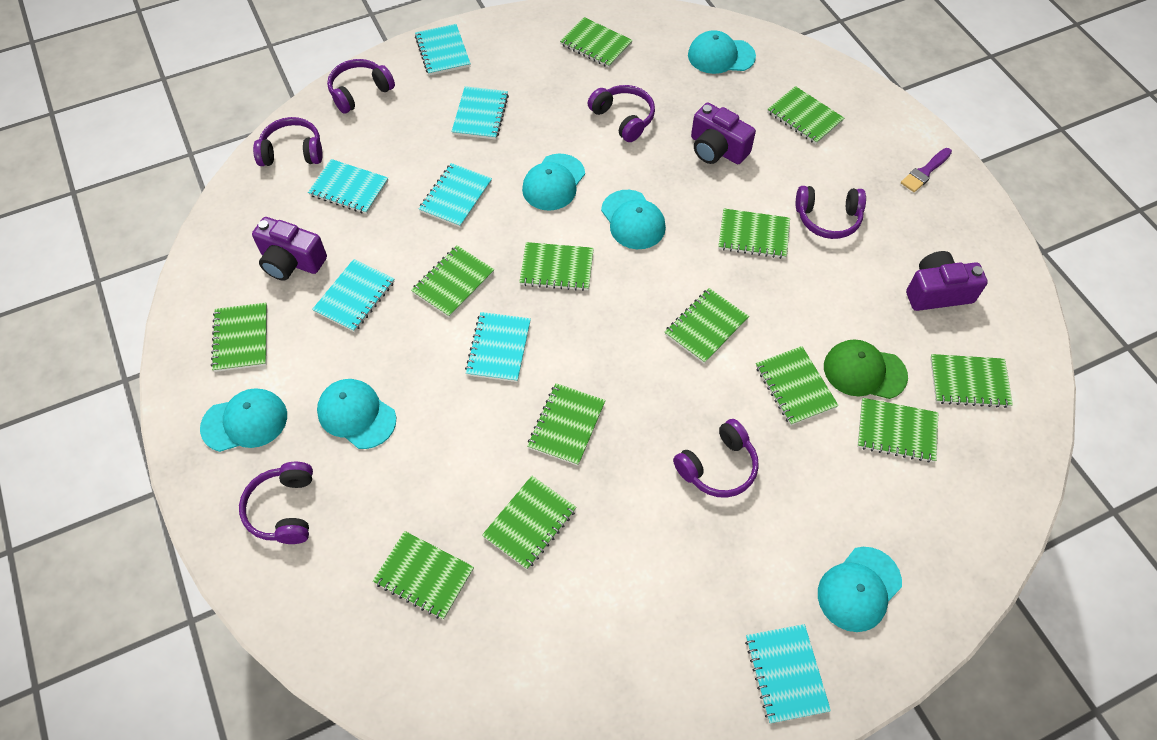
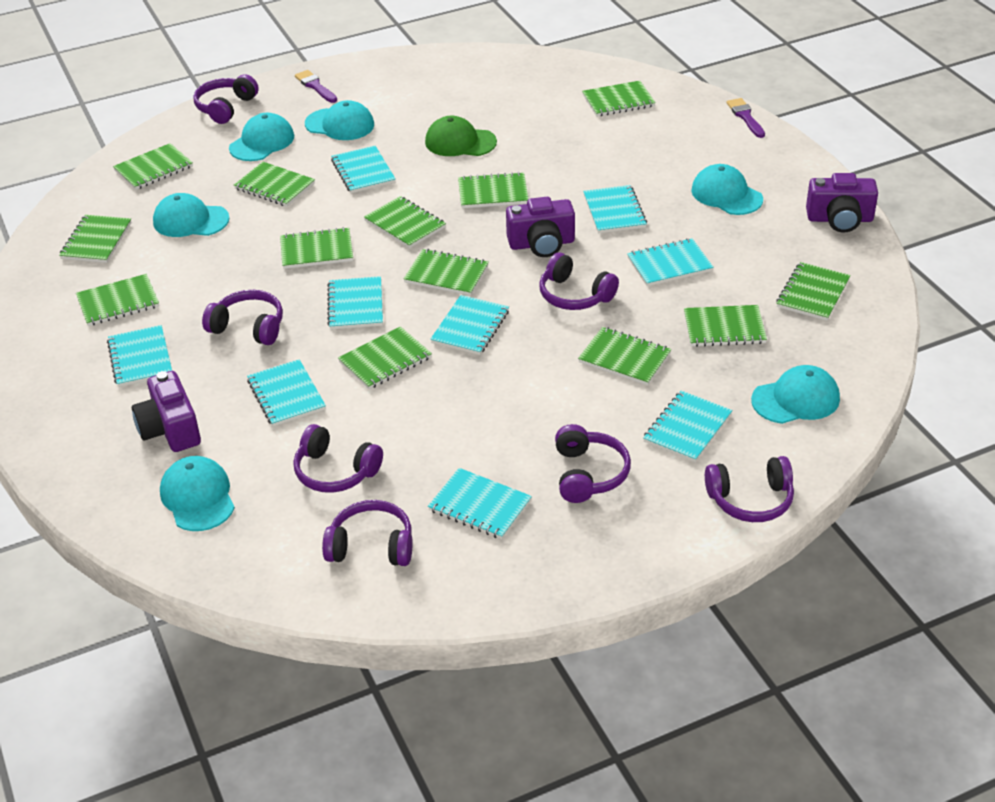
purple brush: 1 -> 2
purple headphones: 6 -> 7
turquoise notebook: 7 -> 9

